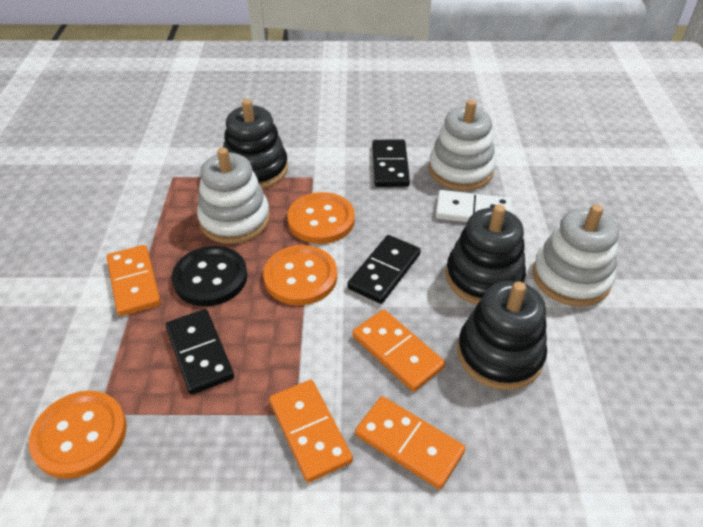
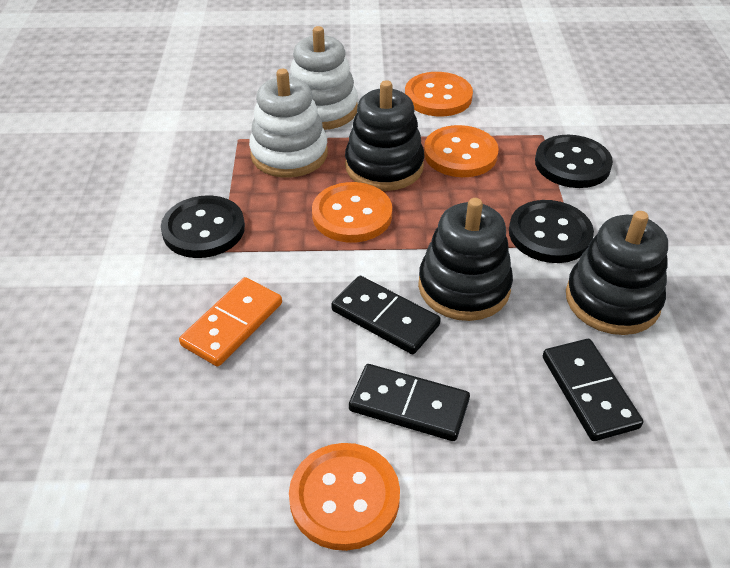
black button: 1 -> 3
orange button: 3 -> 4
orange domino: 4 -> 1
white domino: 1 -> 0
white stacking toy: 3 -> 2

